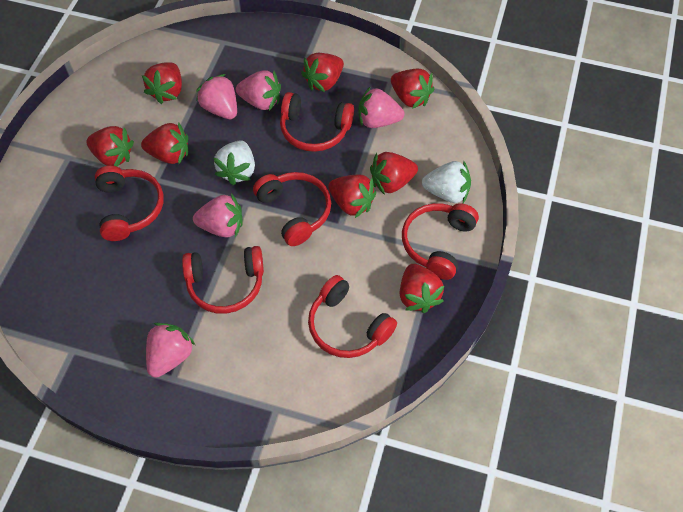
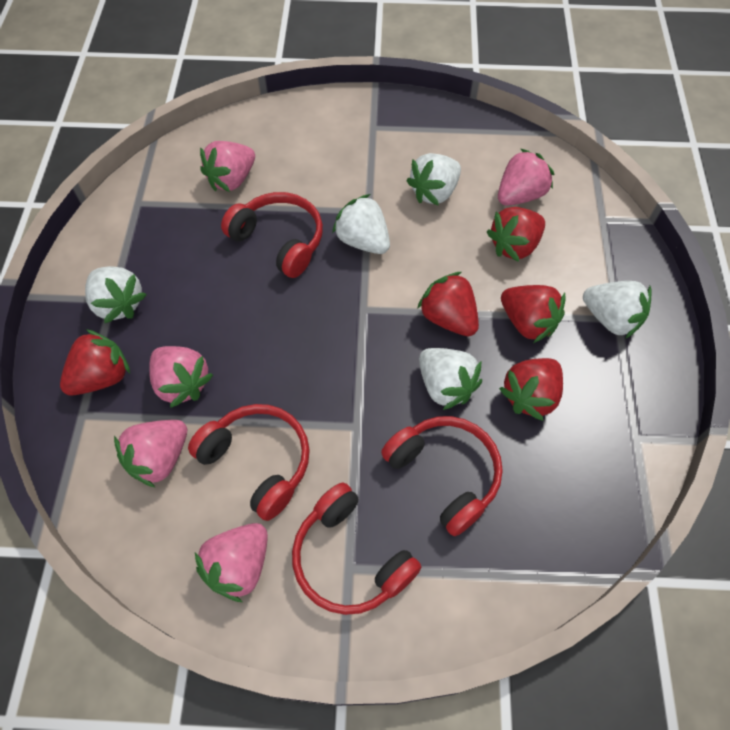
red headphones: 6 -> 4
red strawberry: 8 -> 5
white strawberry: 2 -> 5

